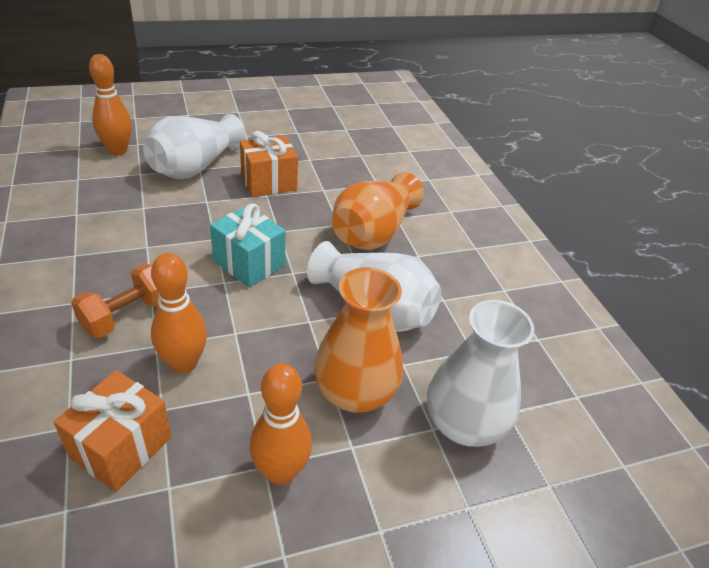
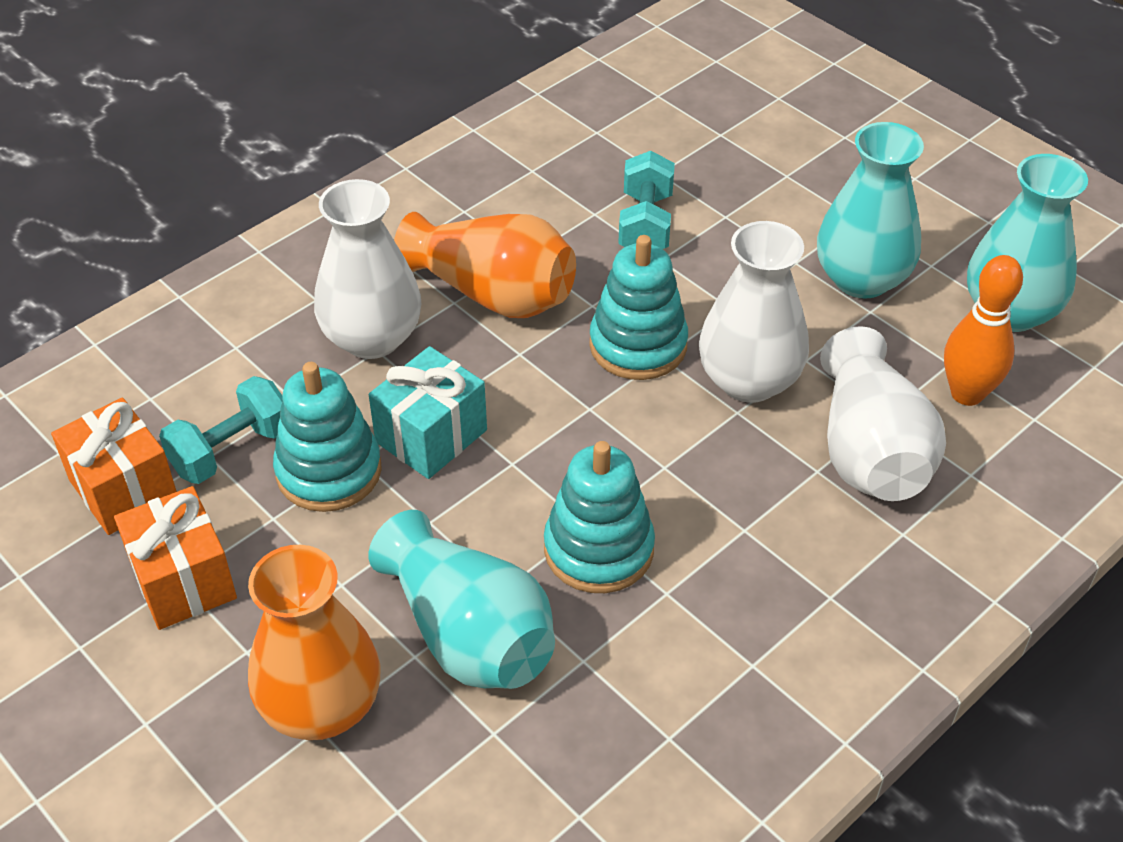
orange bowling pin: 3 -> 1
orange dumbbell: 1 -> 0
turquoise dumbbell: 0 -> 2
turquoise stacking toy: 0 -> 3
turquoise vase: 0 -> 3

